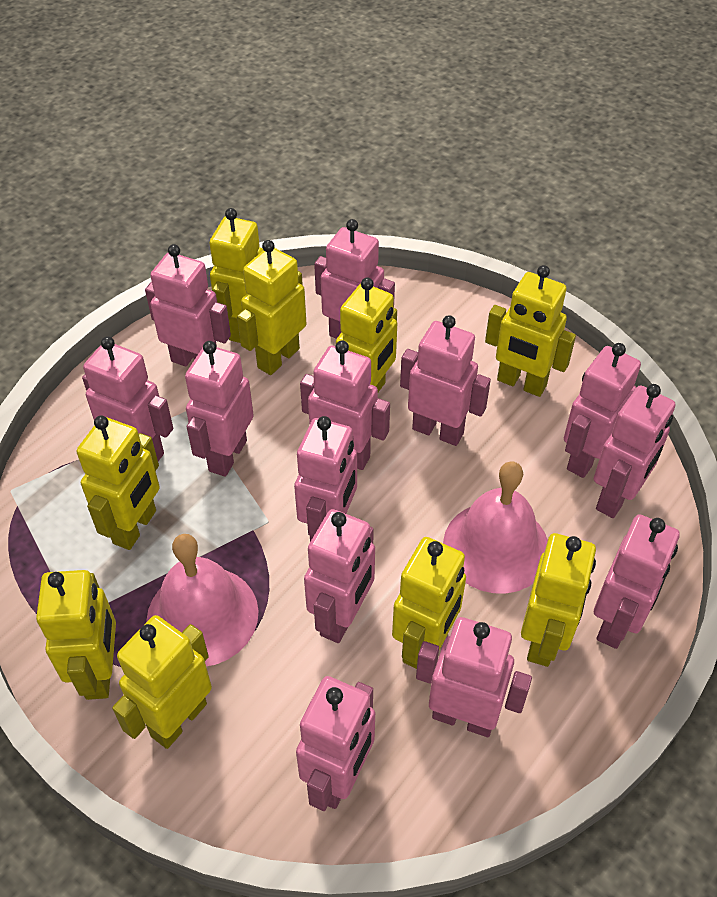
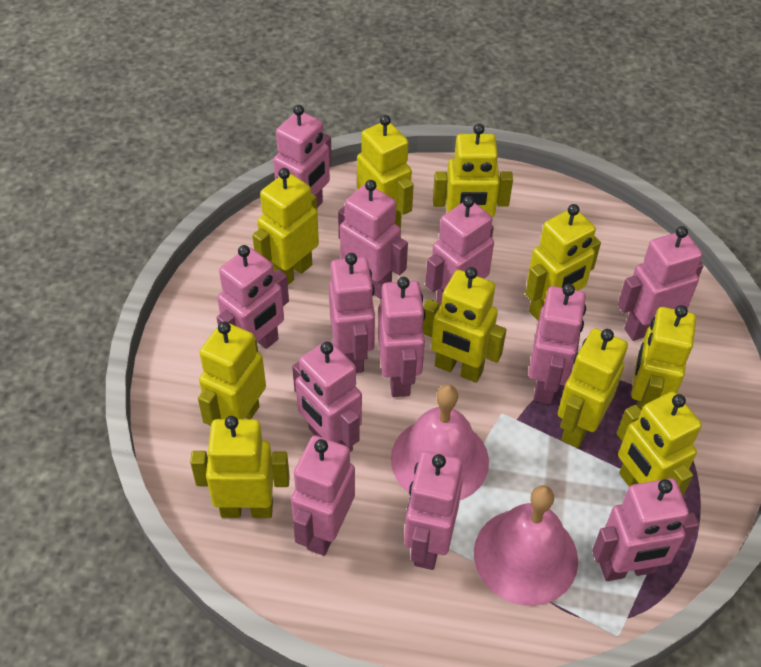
pink robot: 13 -> 12
yellow robot: 9 -> 10

